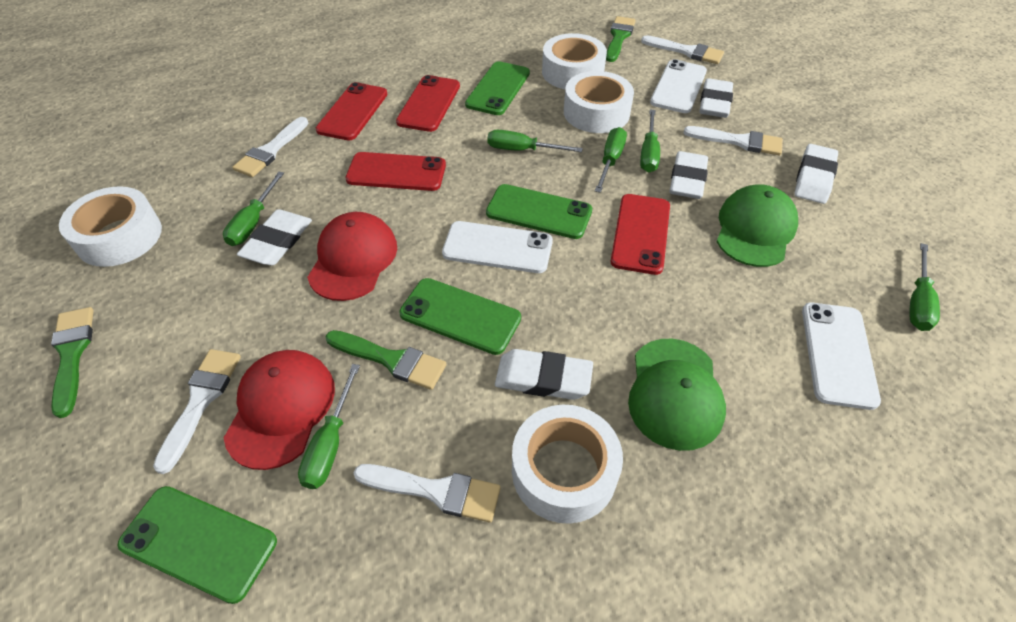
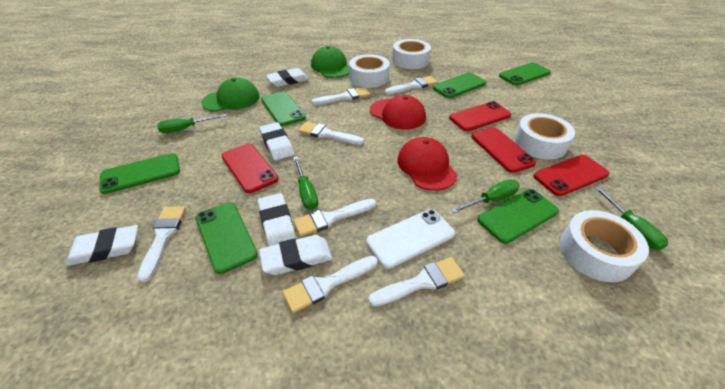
green brush: 3 -> 0
green phone: 4 -> 6
green screwdriver: 6 -> 4
white brush: 5 -> 7
white phone: 3 -> 1

